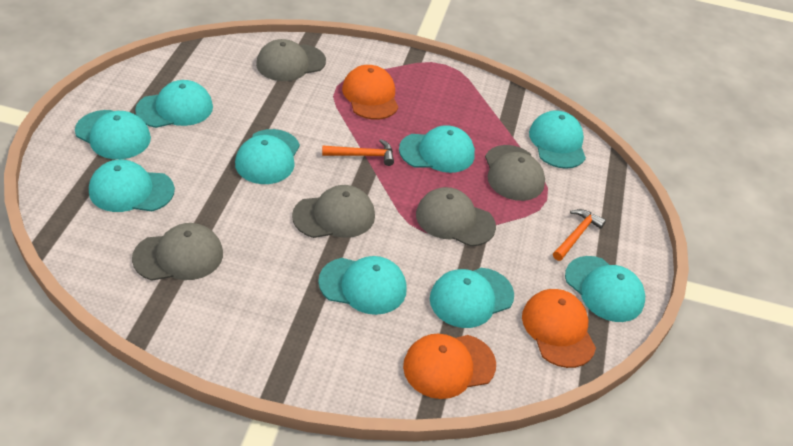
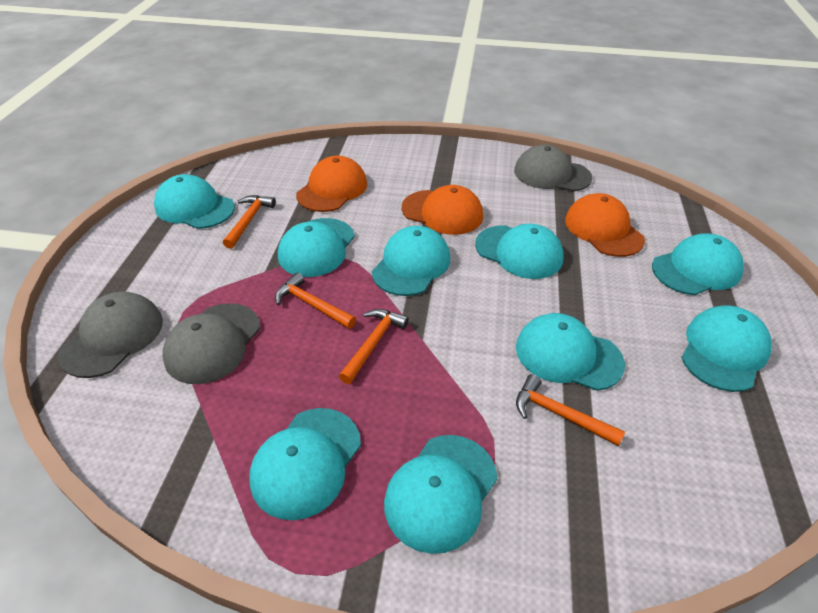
grey cap: 5 -> 3
orange hammer: 2 -> 4

